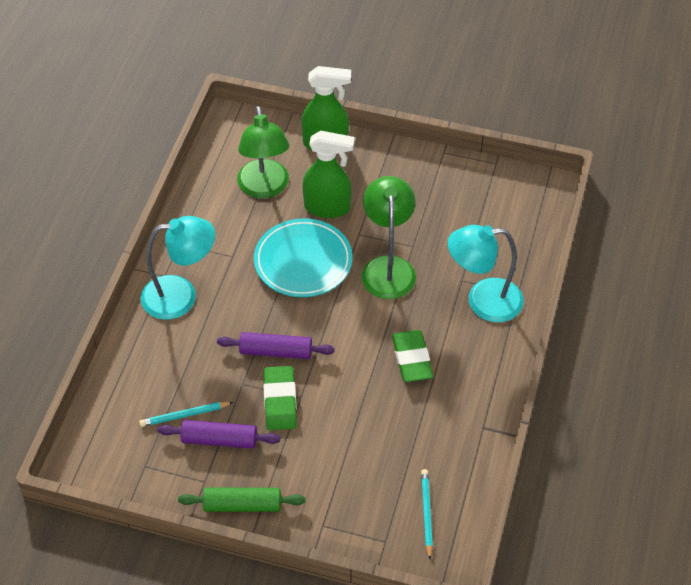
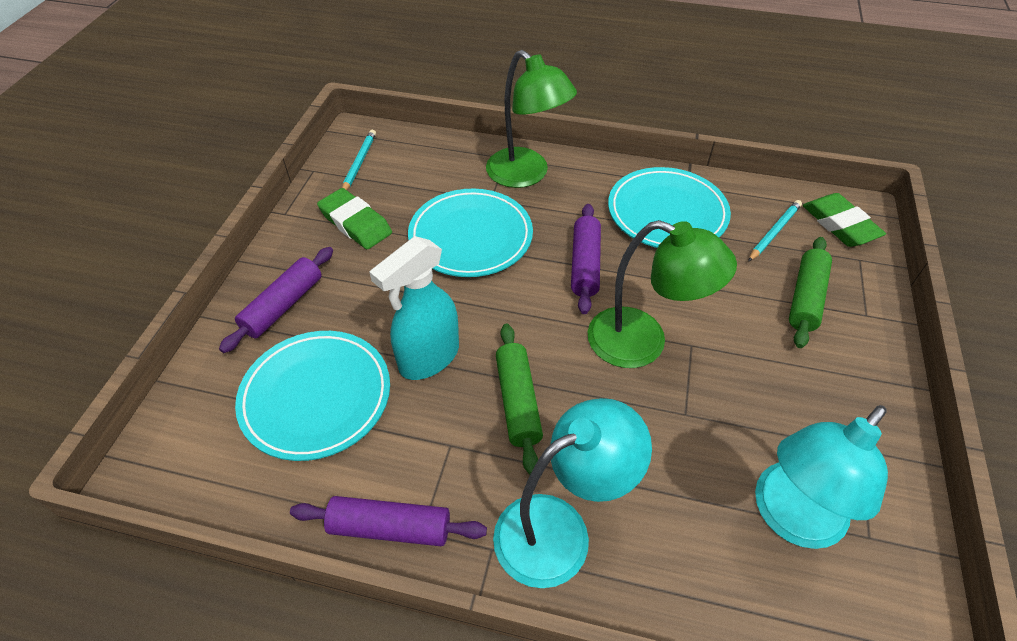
green rolling pin: 1 -> 2
green spray bottle: 2 -> 0
purple rolling pin: 2 -> 3
turquoise plate: 1 -> 3
turquoise spray bottle: 0 -> 1

